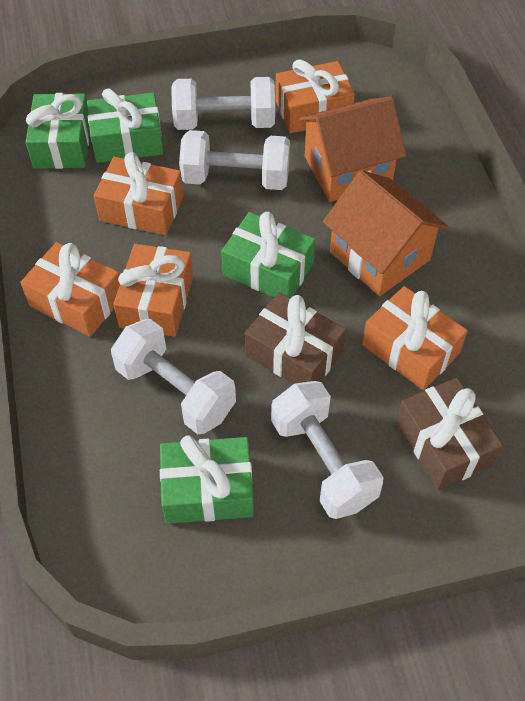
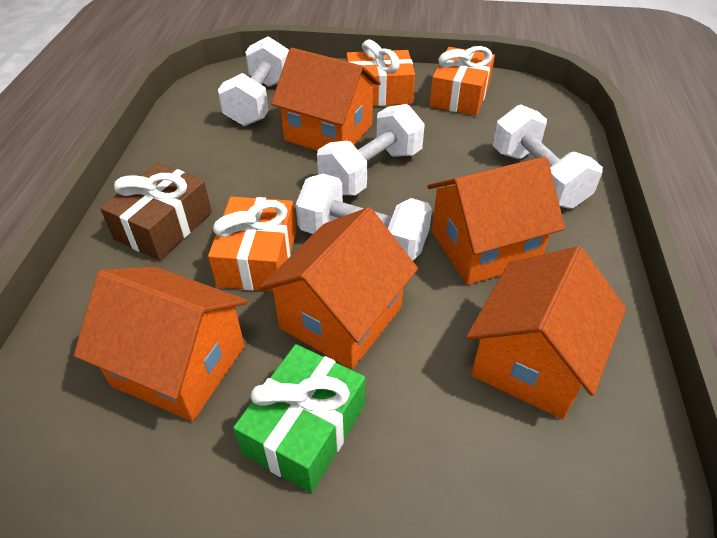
brown gift: 2 -> 1
green gift: 4 -> 1
orange gift: 5 -> 3
orange house: 2 -> 5

